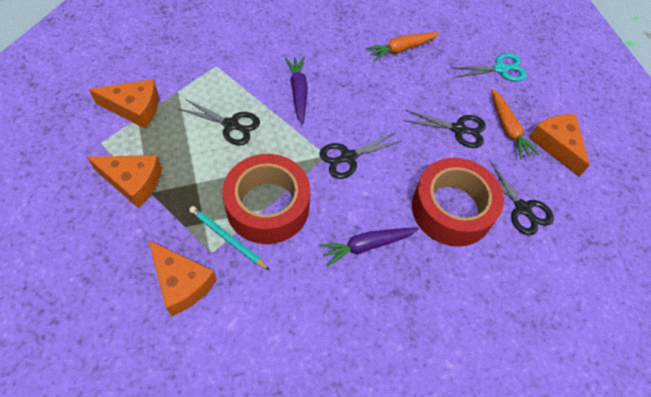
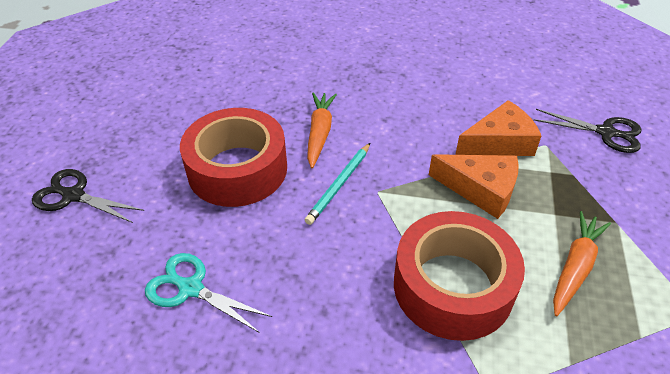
black scissors: 4 -> 2
orange cheese: 4 -> 2
purple carrot: 2 -> 0

